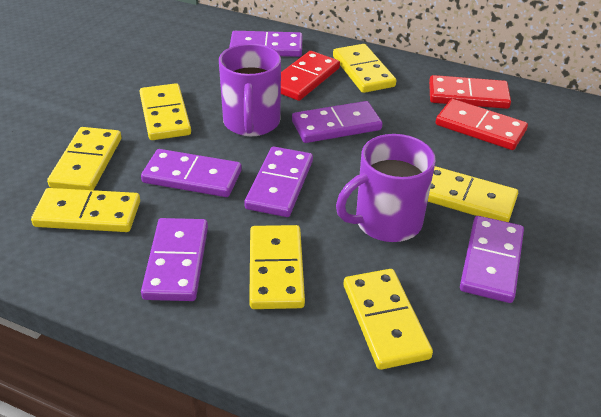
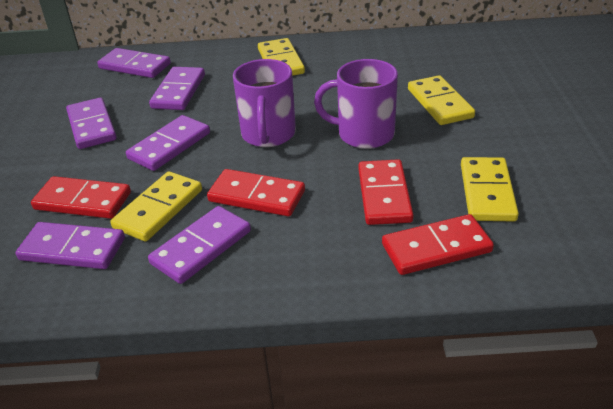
red domino: 3 -> 4
yellow domino: 7 -> 4

